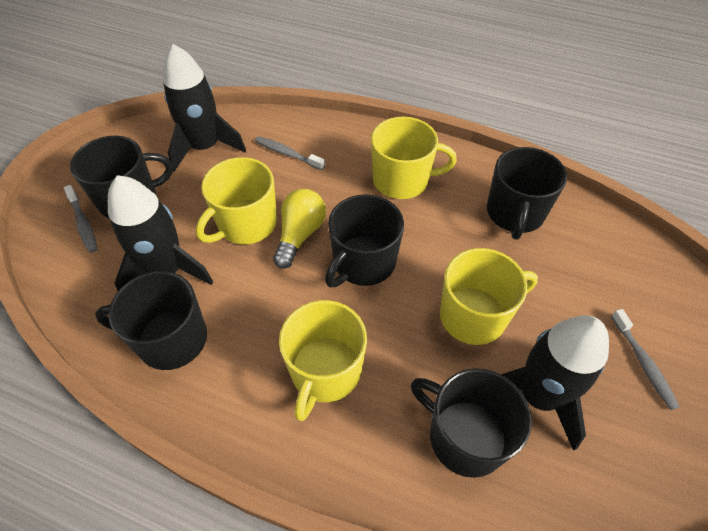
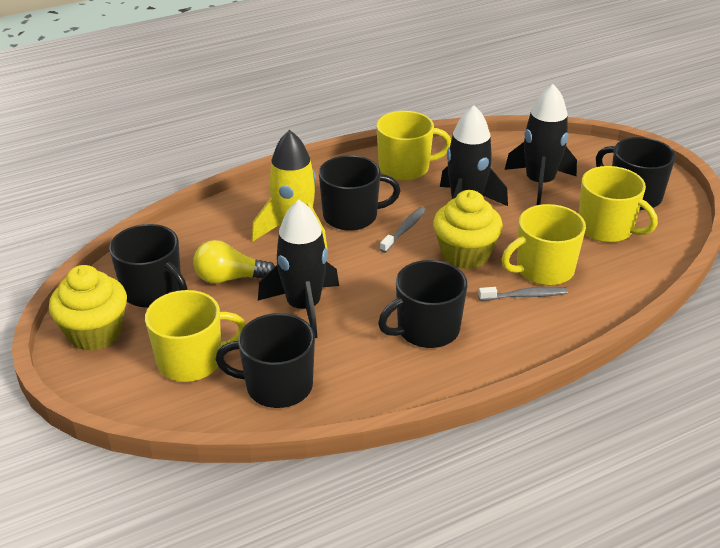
grey toothbrush: 3 -> 2
yellow cupcake: 0 -> 2
yellow rocket: 0 -> 1

